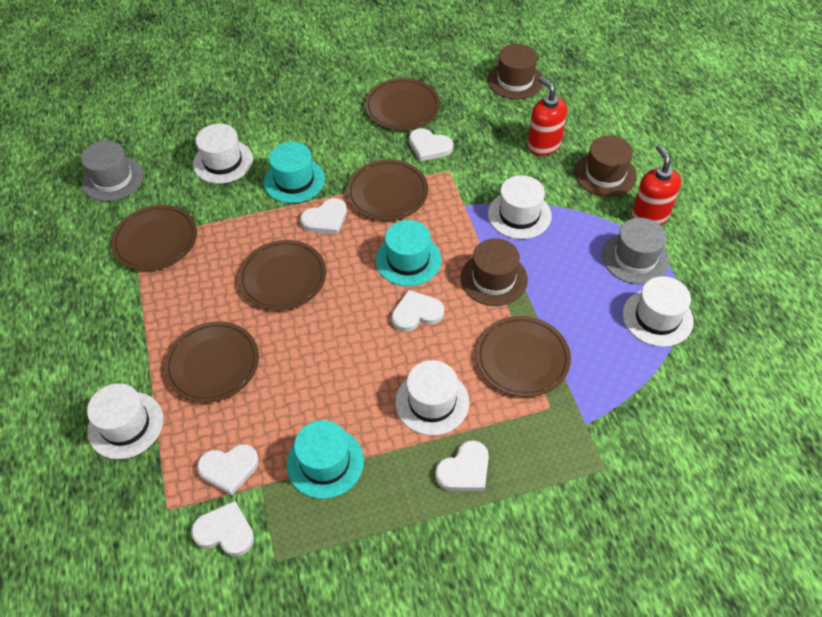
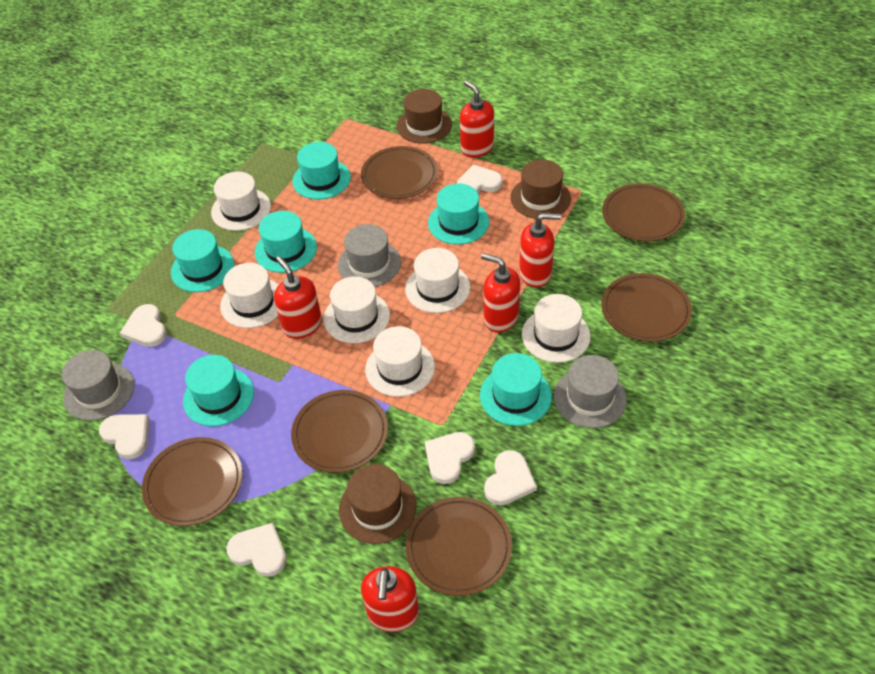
grey hat: 2 -> 3
red soap dispenser: 2 -> 5
turquoise hat: 3 -> 6
white hat: 5 -> 6

